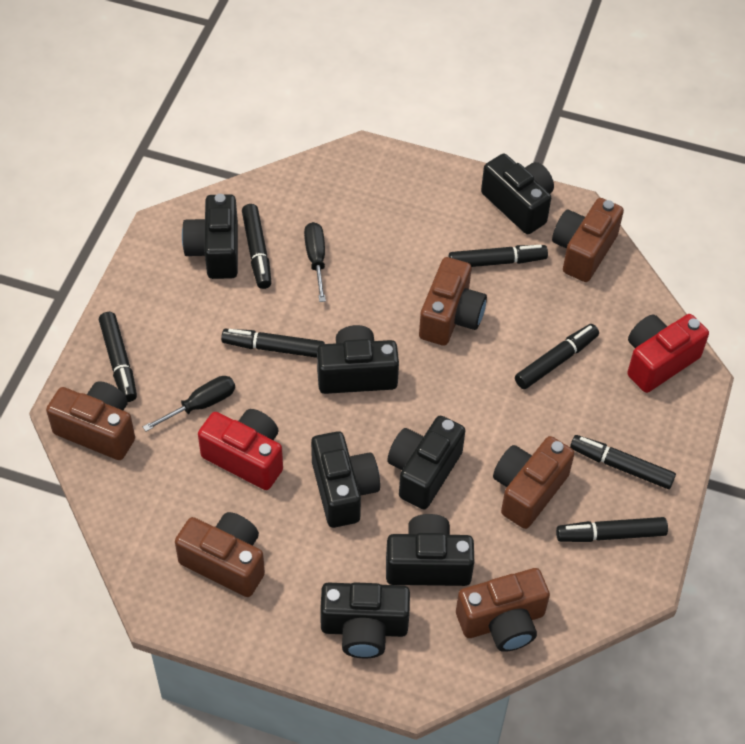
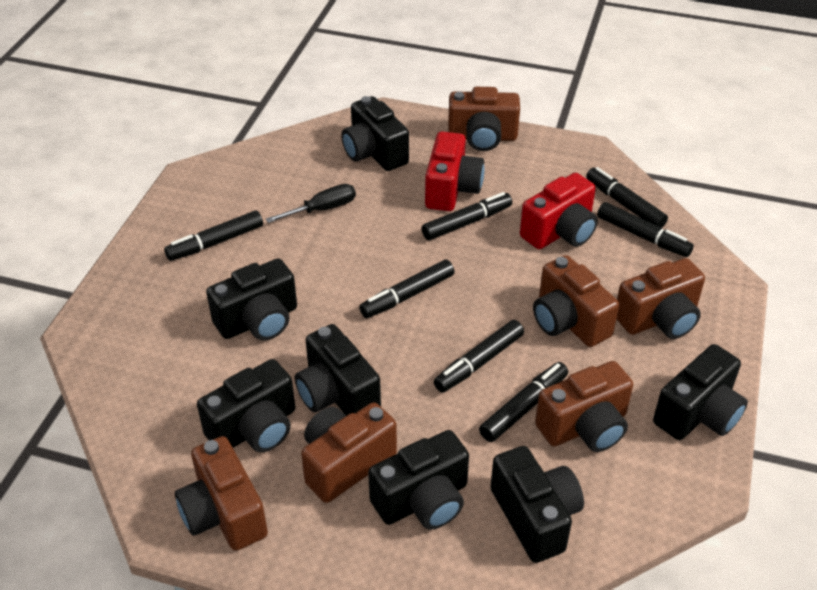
black screwdriver: 2 -> 1

